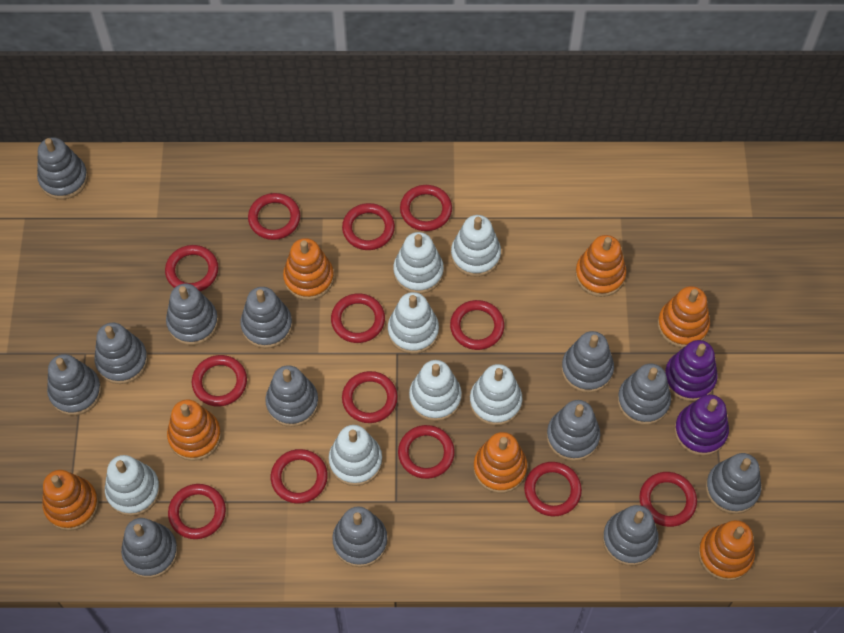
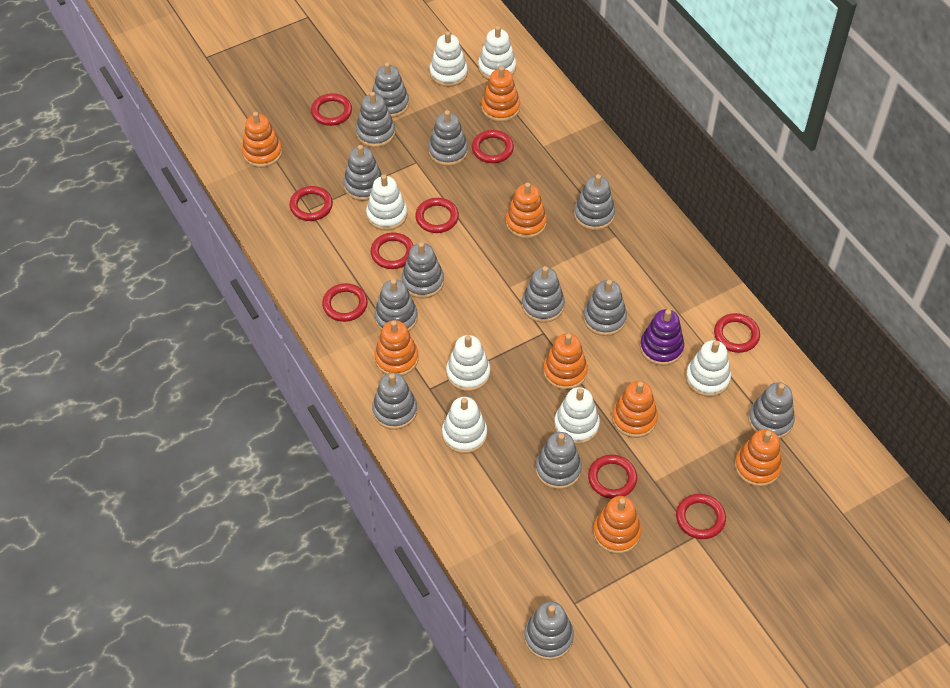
orange stacking toy: 7 -> 8
purple stacking toy: 2 -> 1
red ring: 13 -> 9

